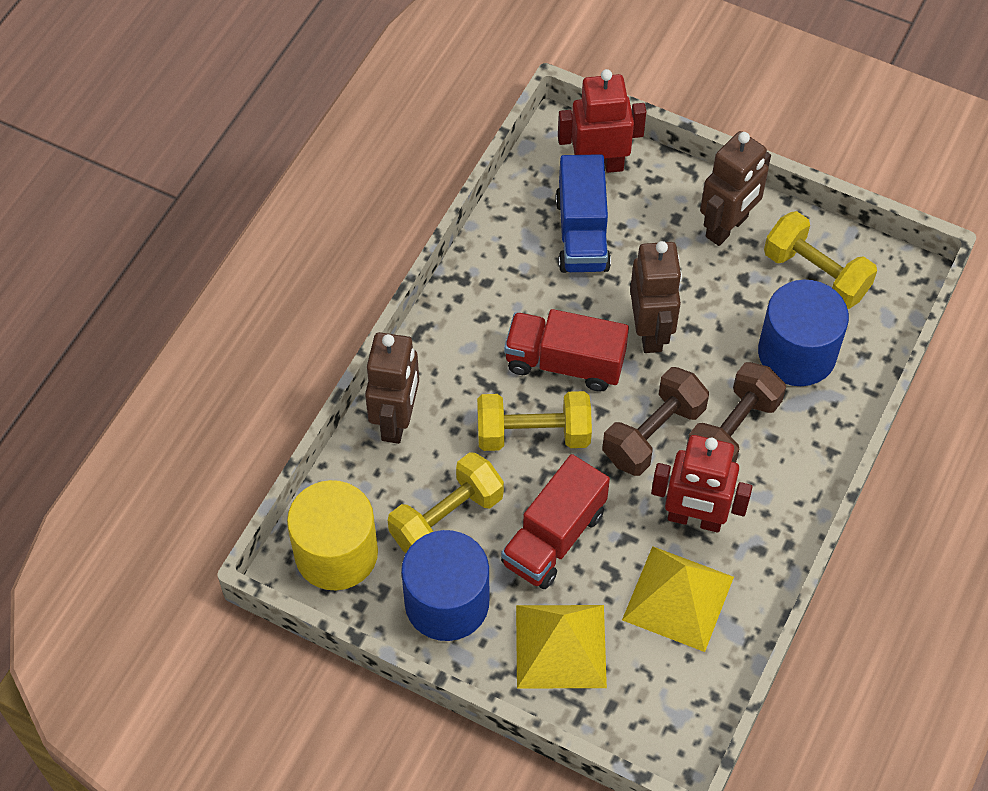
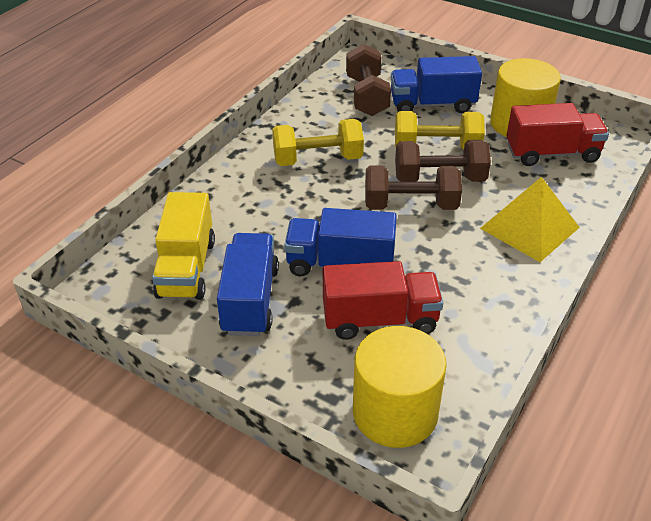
blue cylinder: 2 -> 0
blue truck: 1 -> 3
brown dumbbell: 2 -> 3
brown robot: 3 -> 0
red robot: 2 -> 0
yellow cylinder: 1 -> 2
yellow dumbbell: 3 -> 2
yellow pyramid: 2 -> 1
yellow truck: 0 -> 1

